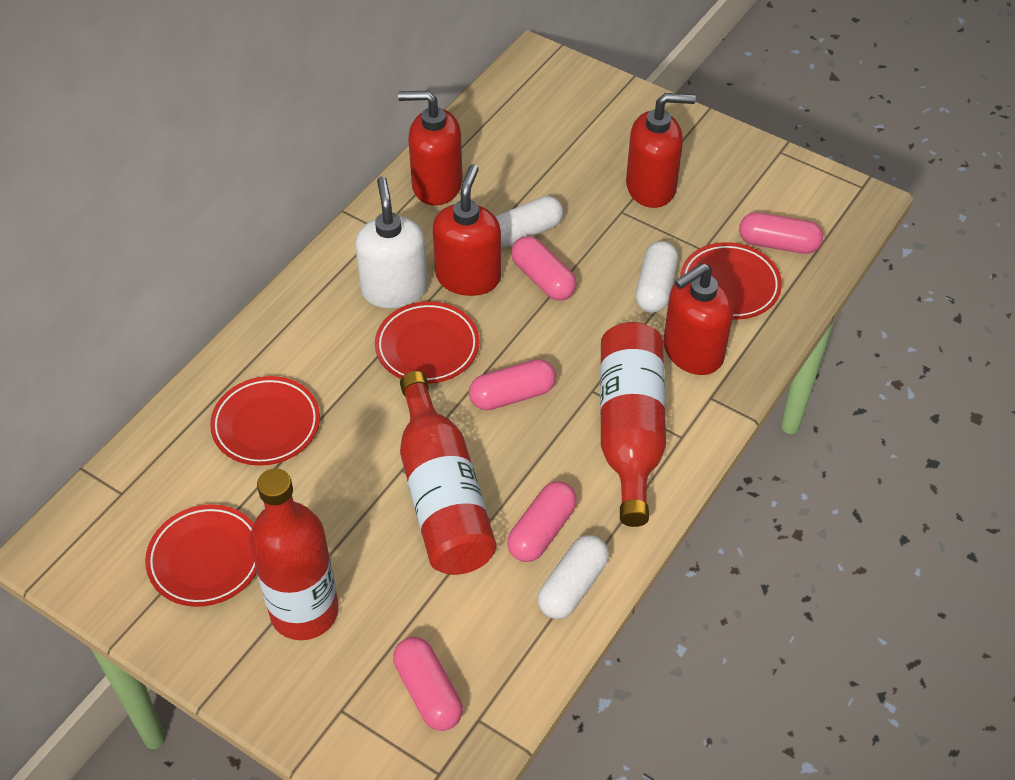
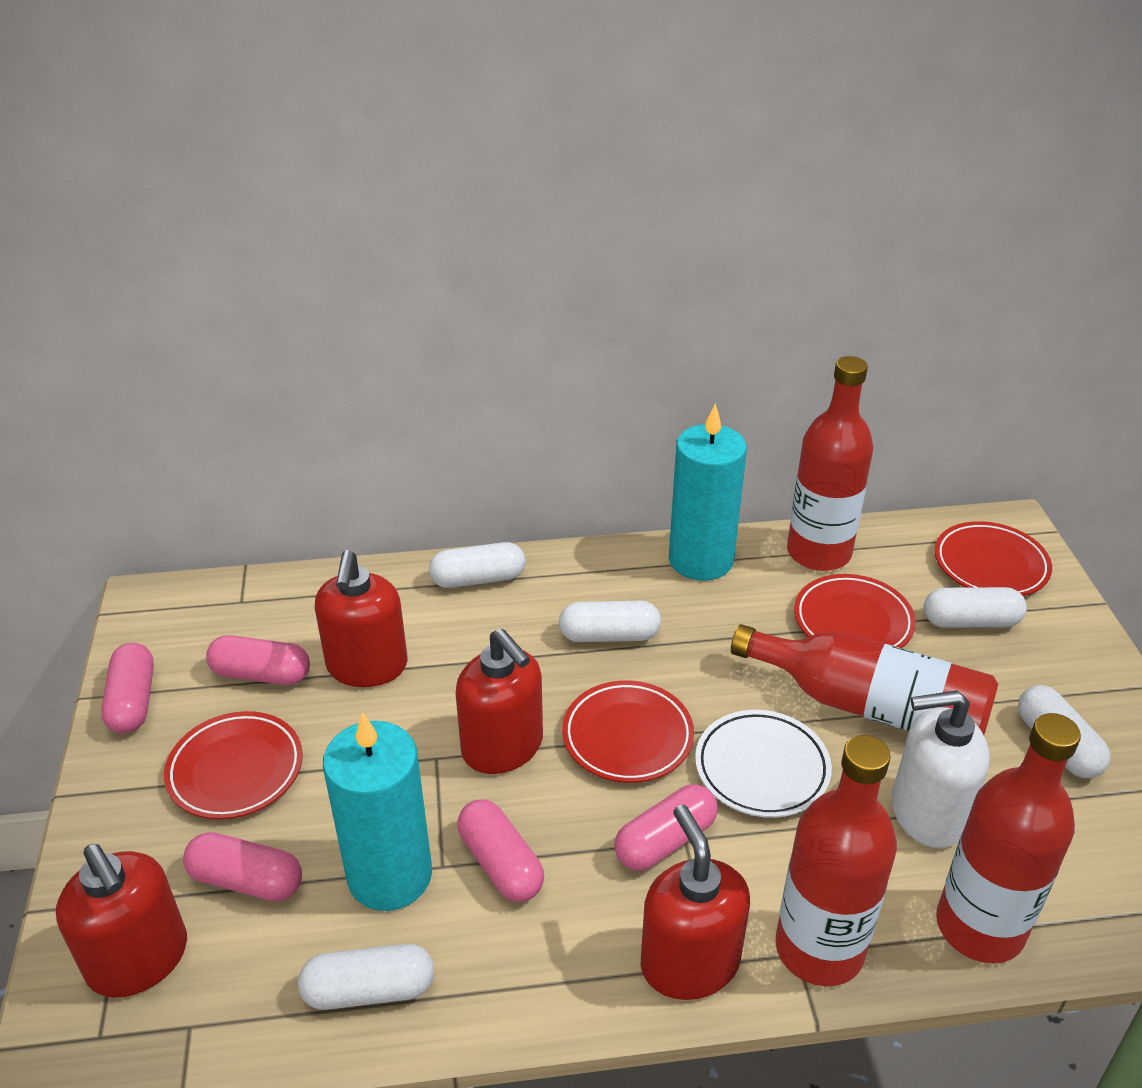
red bottle: 3 -> 4
turquoise candle: 0 -> 2
white capsule: 3 -> 5
white plate: 0 -> 1

